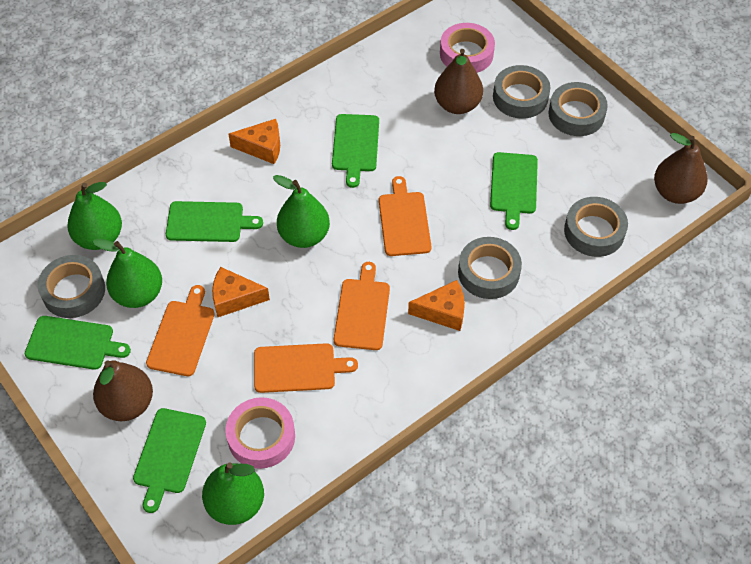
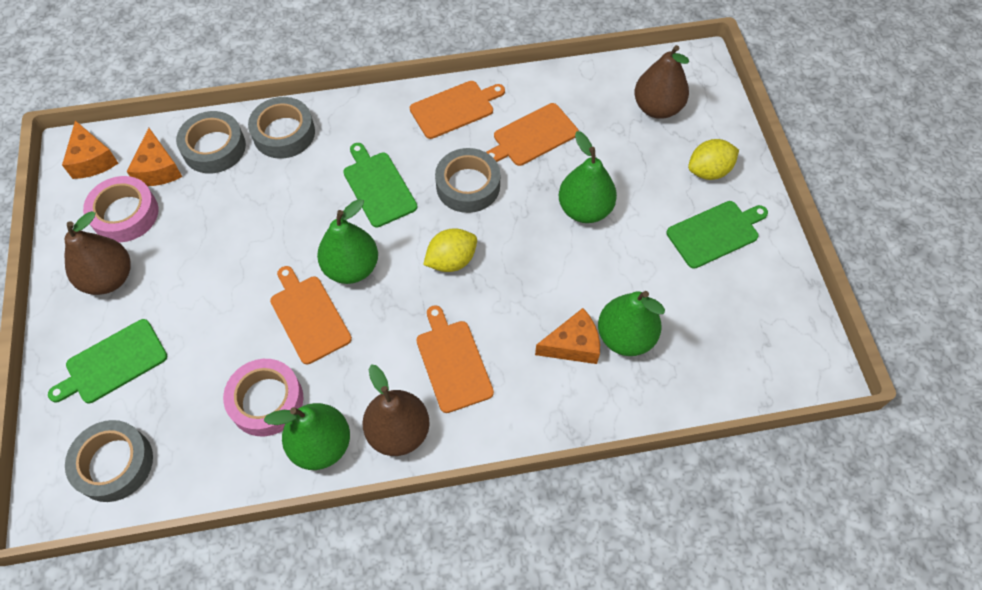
green cutting board: 5 -> 3
grey tape: 5 -> 4
yellow lemon: 0 -> 2

